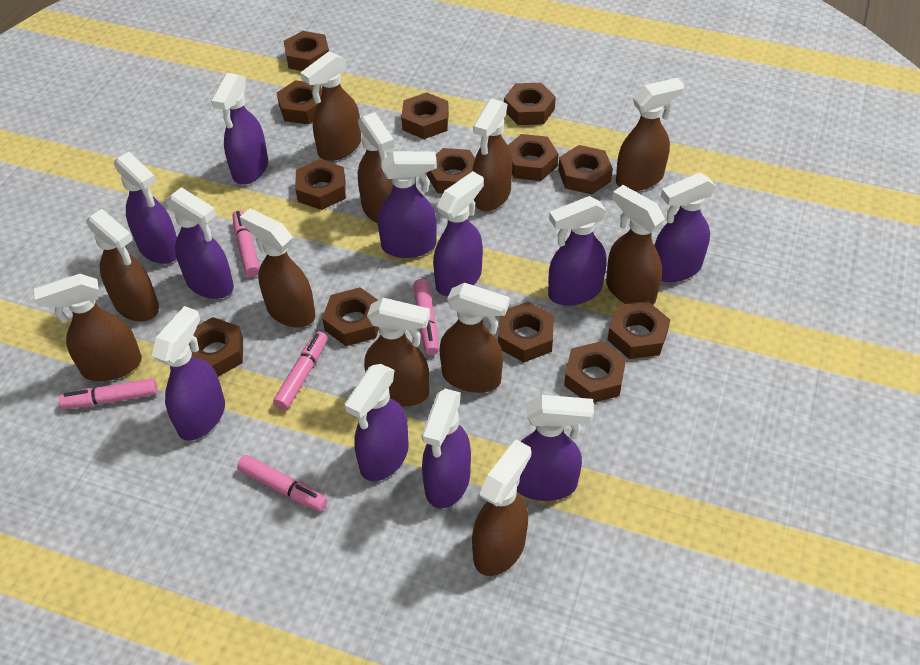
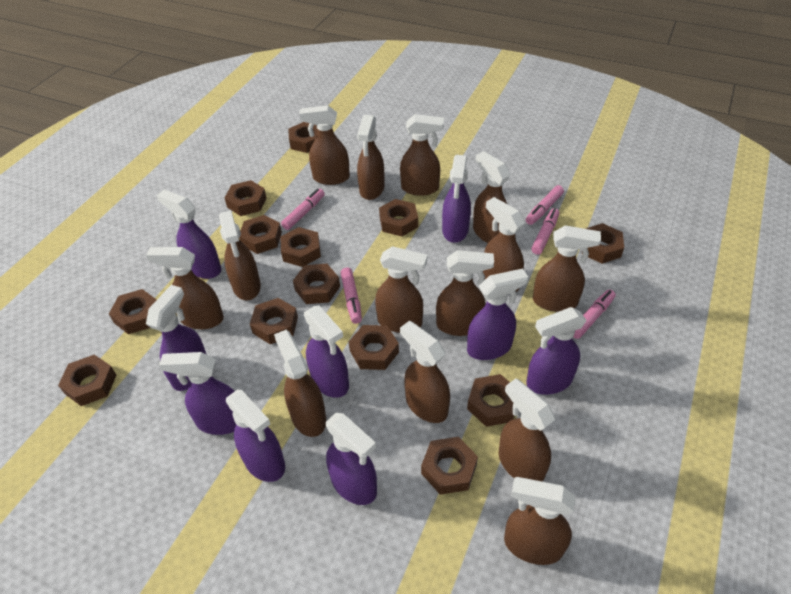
brown spray bottle: 11 -> 14
purple spray bottle: 11 -> 9

